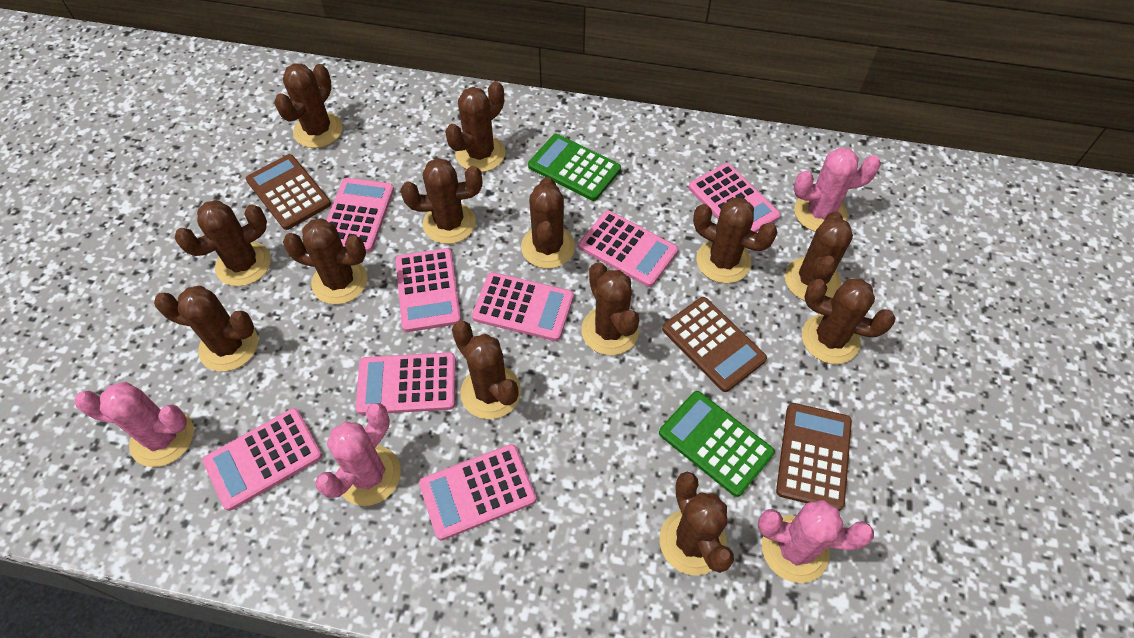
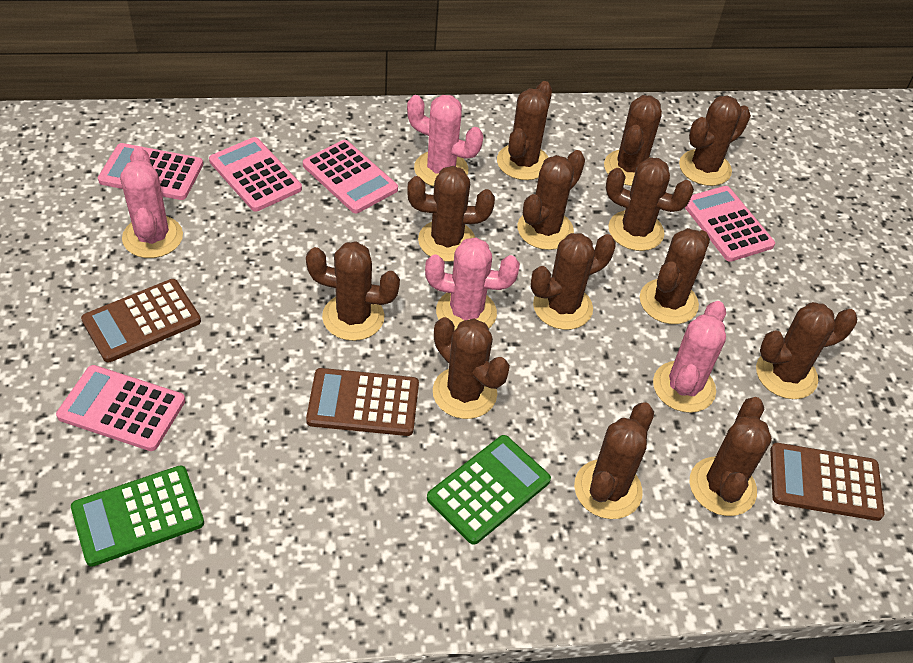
pink calculator: 8 -> 5

